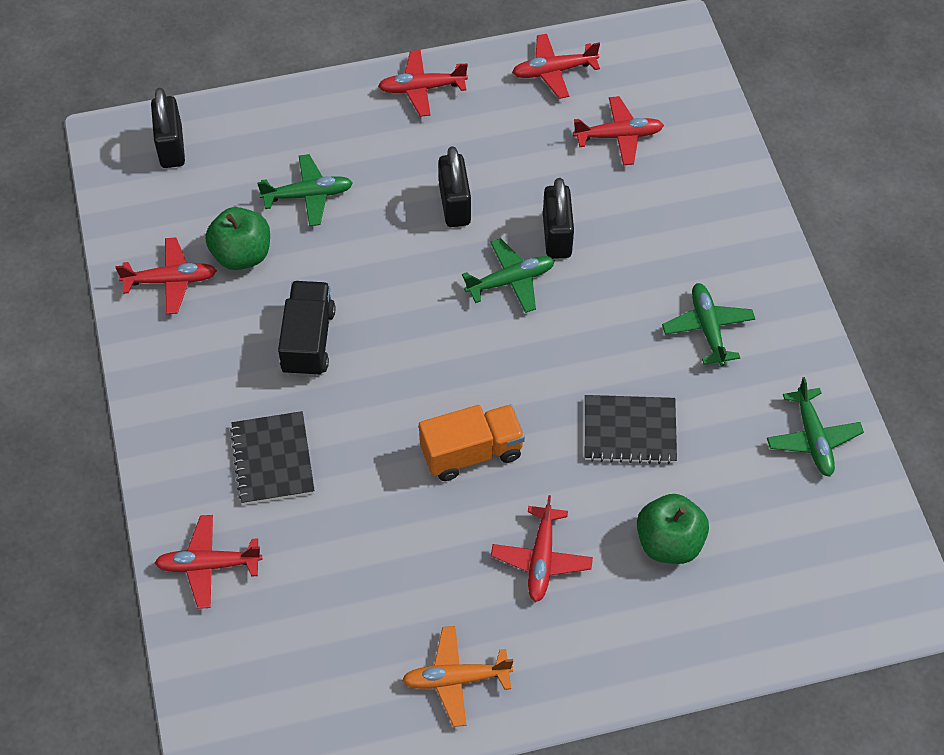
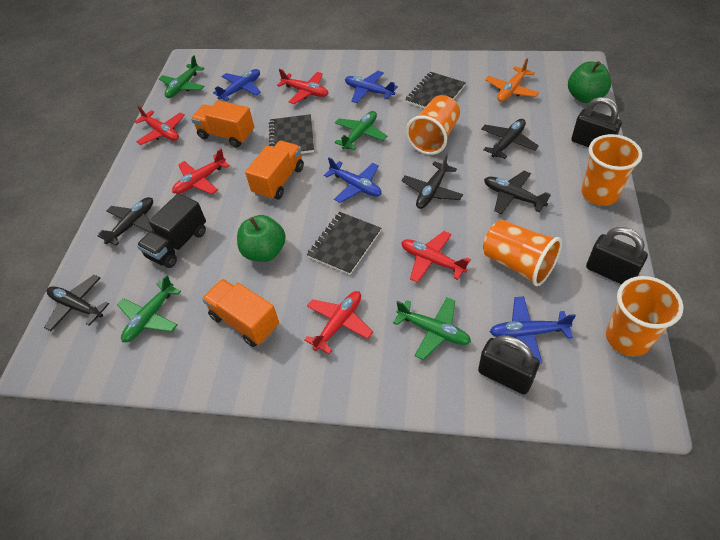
black notebook: 2 -> 3
black plane: 0 -> 5
blue plane: 0 -> 4
orange cup: 0 -> 4
orange truck: 1 -> 3
red plane: 6 -> 5

